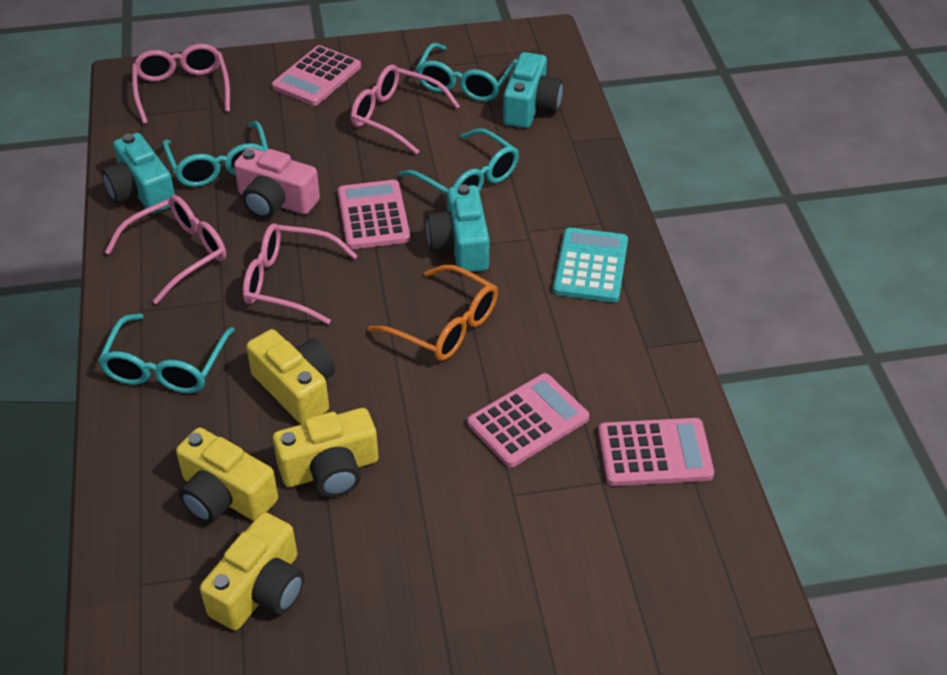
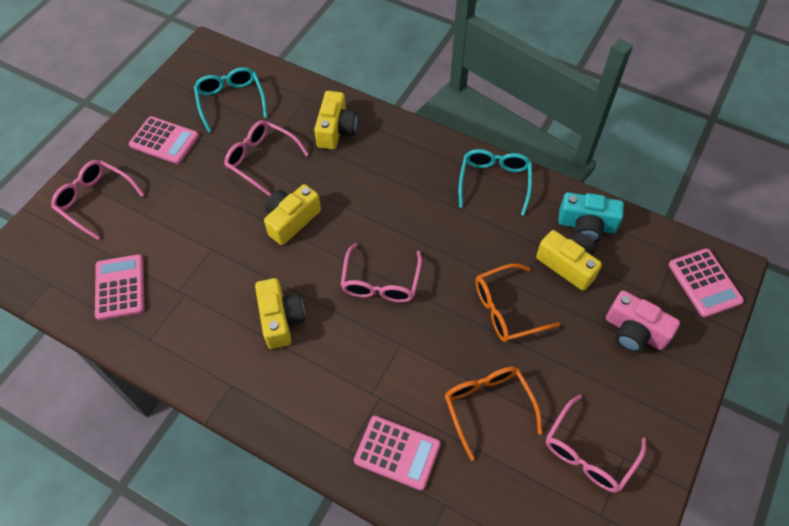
orange glasses: 1 -> 2
turquoise calculator: 1 -> 0
turquoise camera: 3 -> 1
turquoise glasses: 4 -> 2

